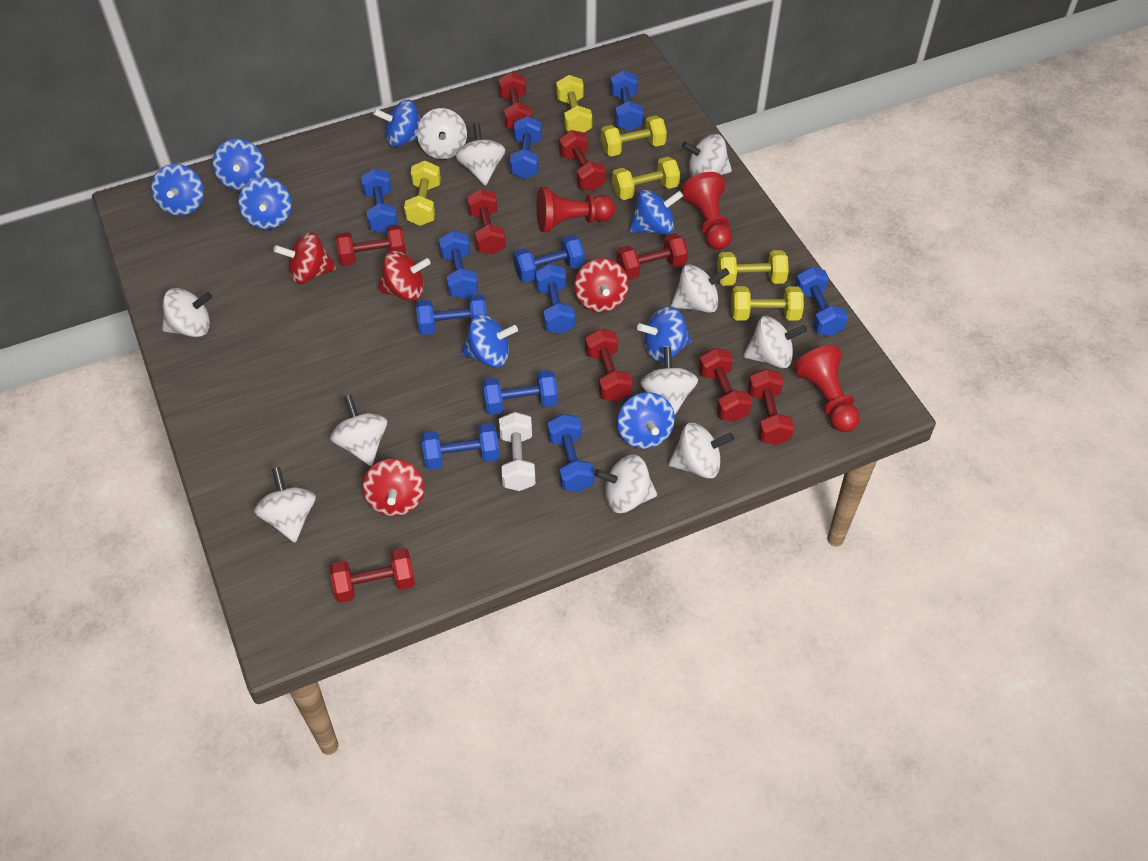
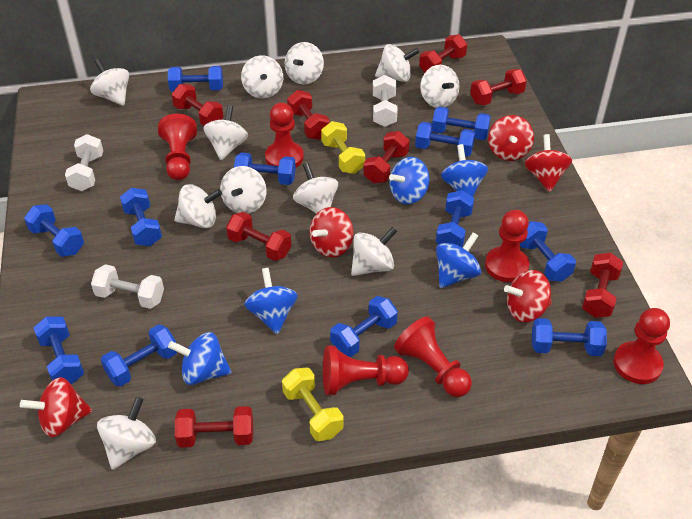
blue dumbbell: 11 -> 12
blue spinning top: 8 -> 5
red dumbbell: 9 -> 8
red pawn: 3 -> 6
red spinning top: 4 -> 5
white dumbbell: 1 -> 3
yellow dumbbell: 6 -> 2

